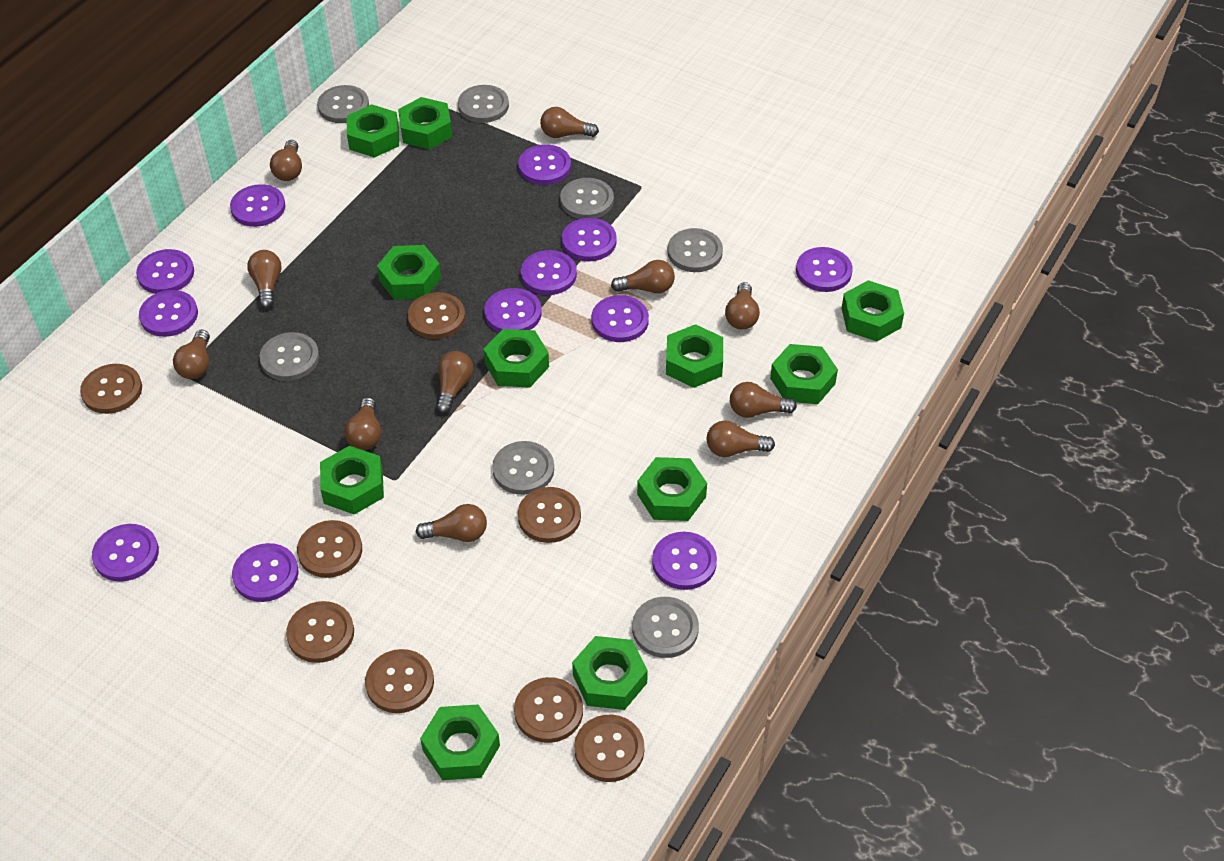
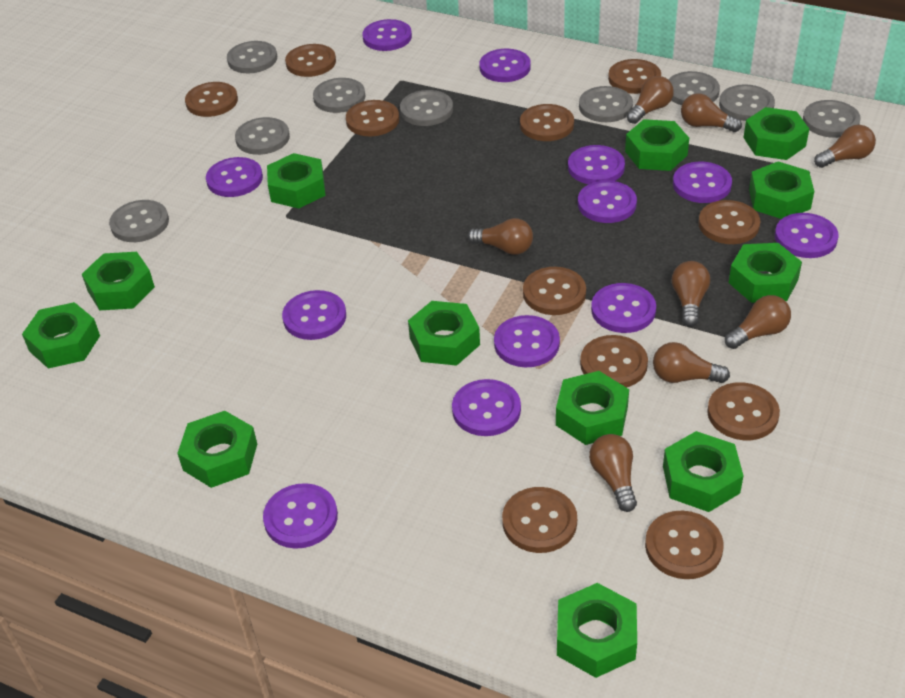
brown button: 8 -> 11
brown light bulb: 11 -> 8
green nut: 11 -> 12
grey button: 7 -> 9

